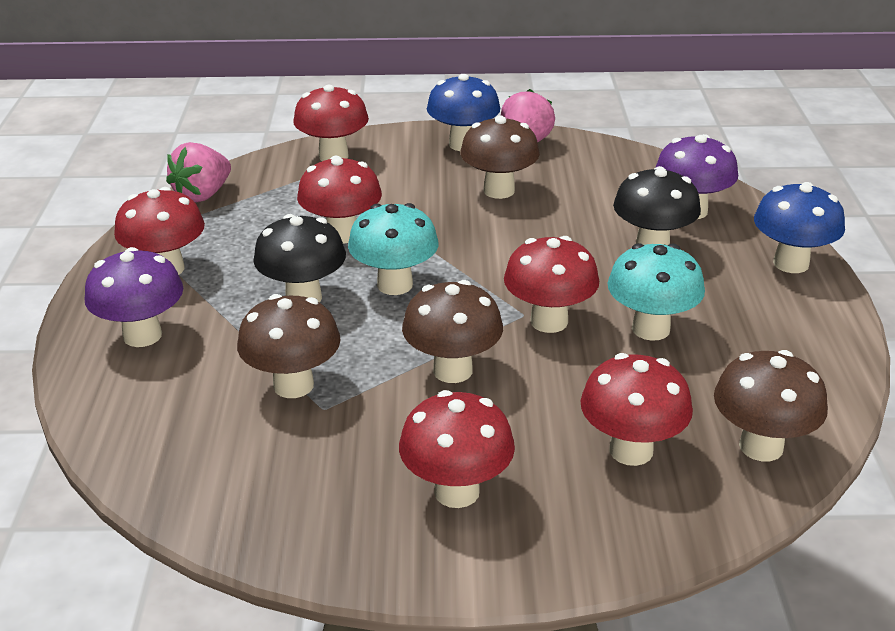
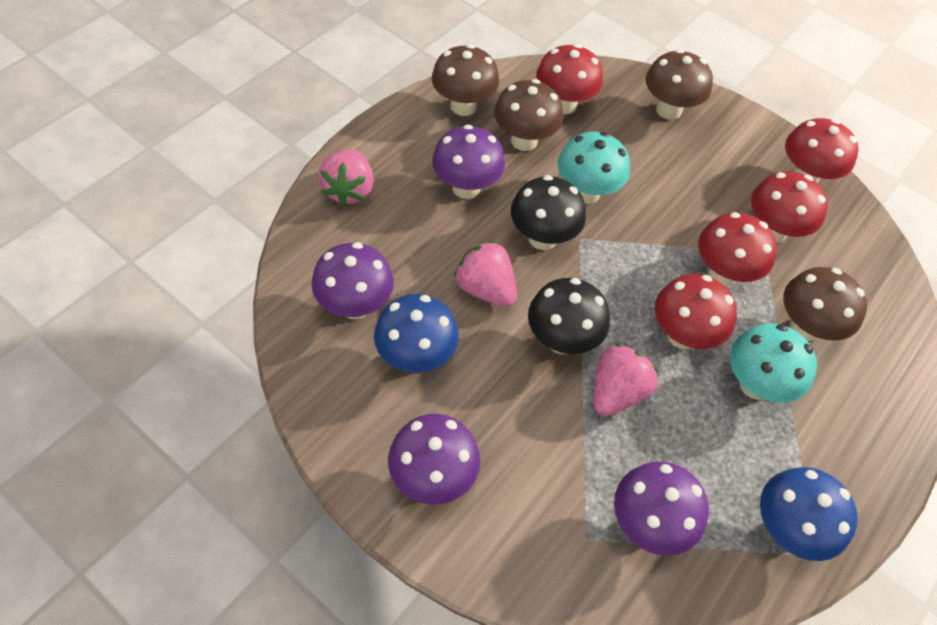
pink strawberry: 2 -> 3
purple mushroom: 2 -> 4
red mushroom: 6 -> 5

